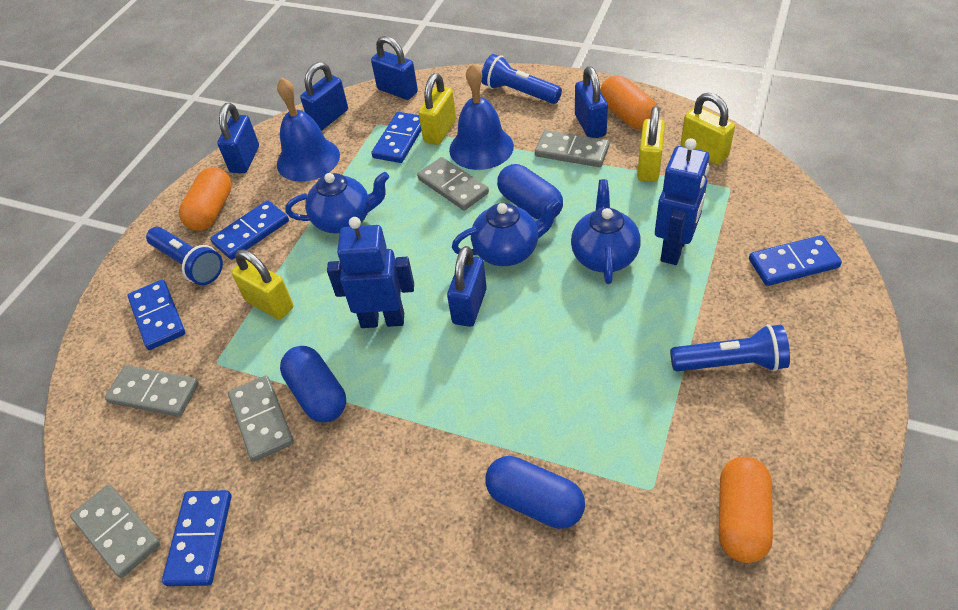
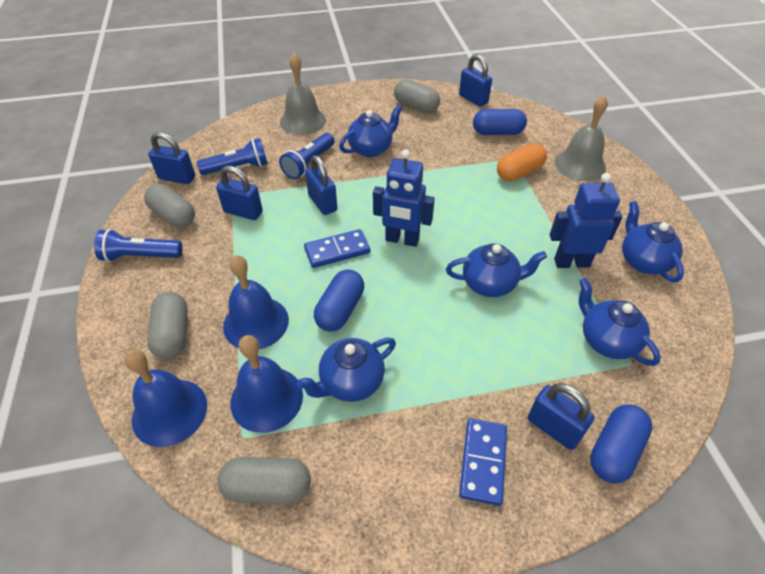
blue bell: 2 -> 3
blue domino: 5 -> 2
blue teapot: 3 -> 5
grey bell: 0 -> 2
grey capsule: 0 -> 4
grey domino: 5 -> 0
orange capsule: 3 -> 1
yellow padlock: 4 -> 0

